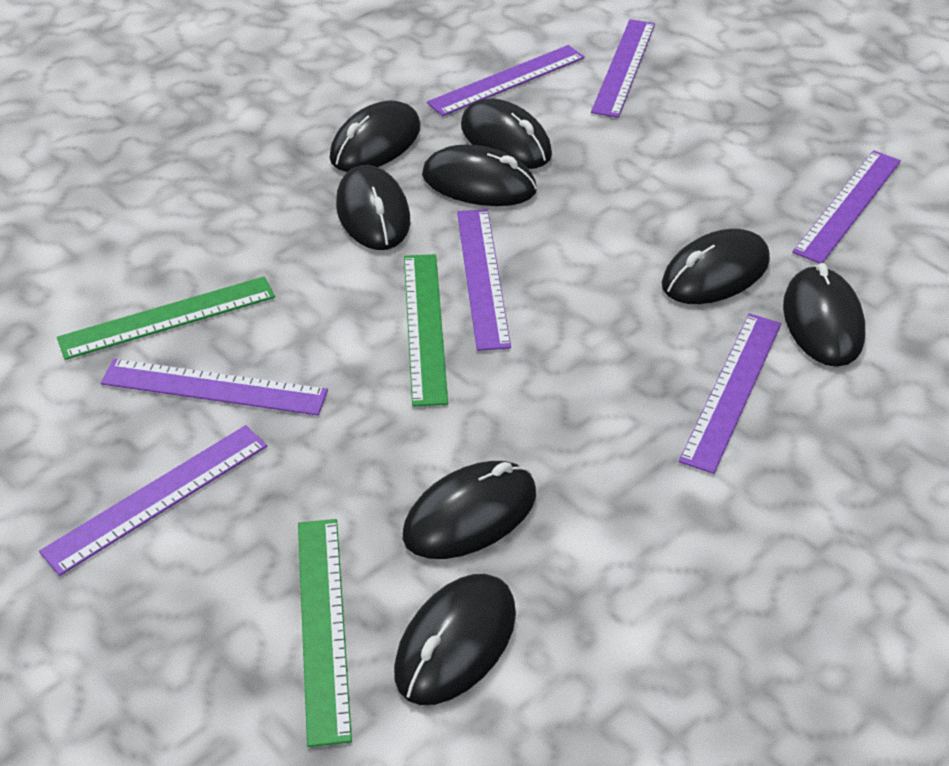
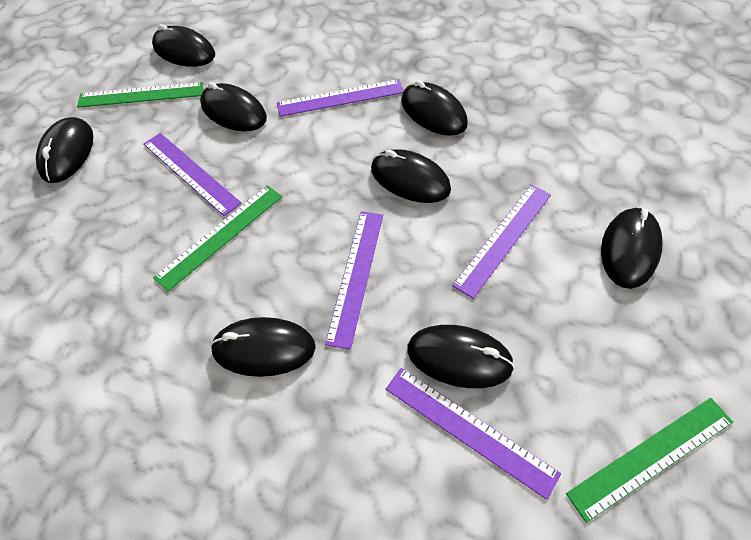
purple ruler: 7 -> 5

